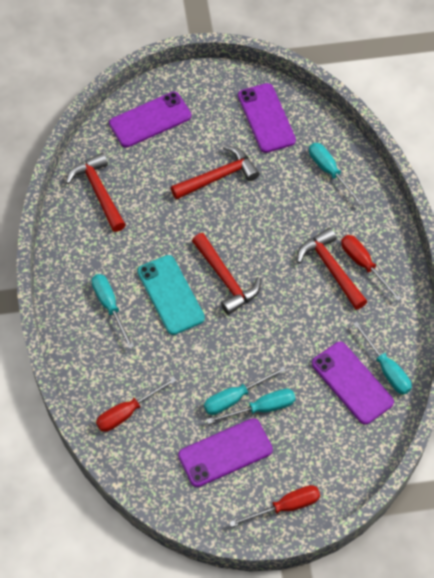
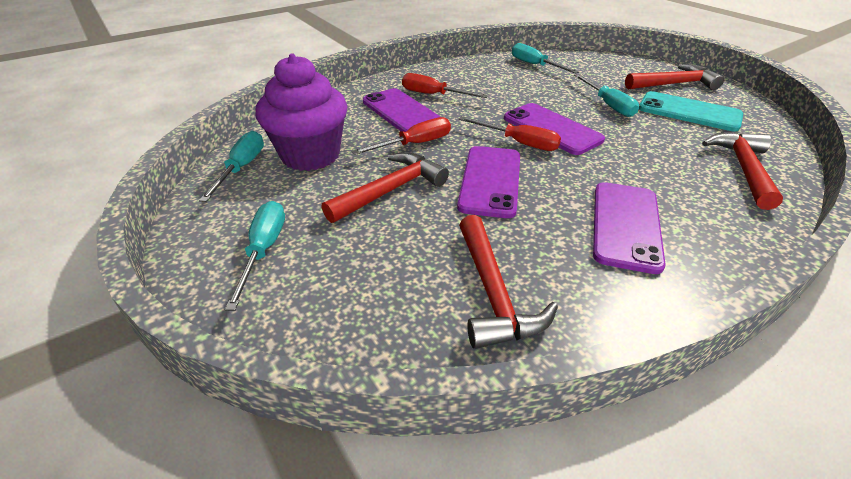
purple cupcake: 0 -> 1
turquoise screwdriver: 5 -> 4

